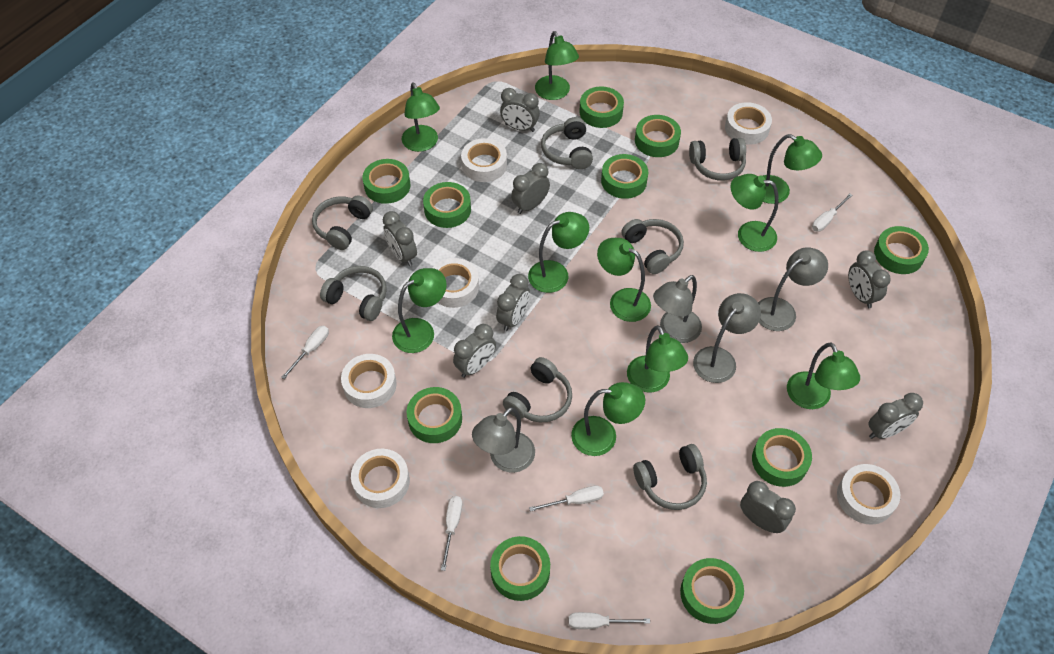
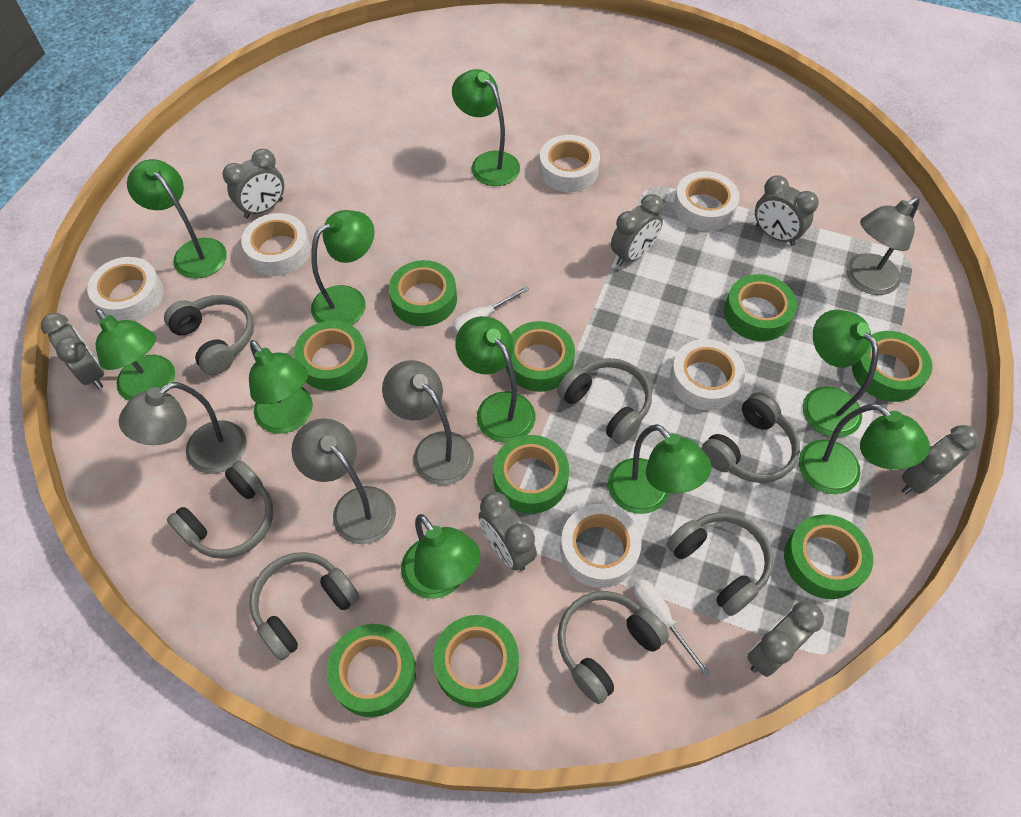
green tape: 10 -> 9
grey clock: 8 -> 7
white screwdriver: 5 -> 2

